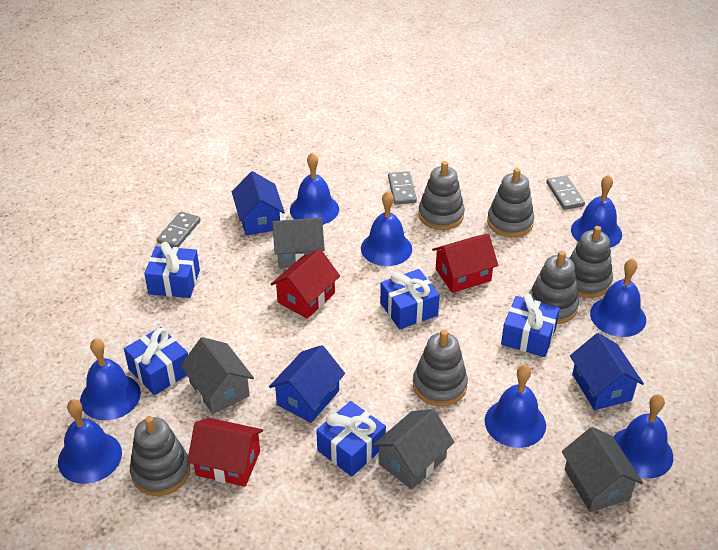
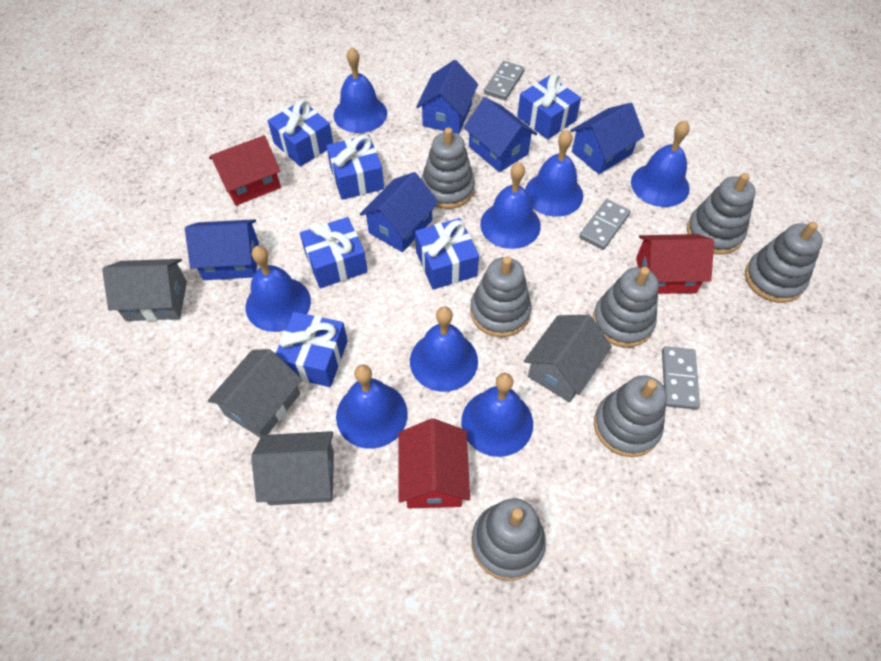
blue gift: 5 -> 6
blue house: 3 -> 5
grey stacking toy: 6 -> 7

